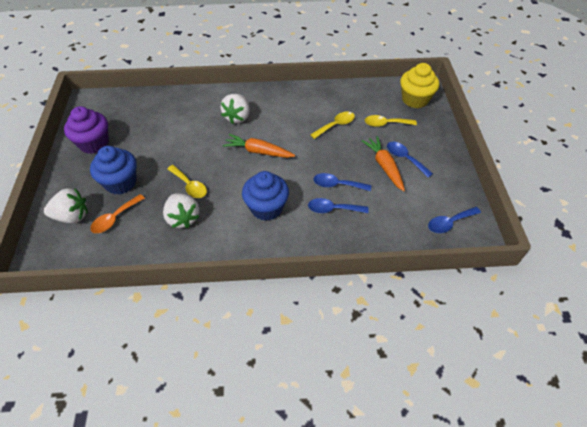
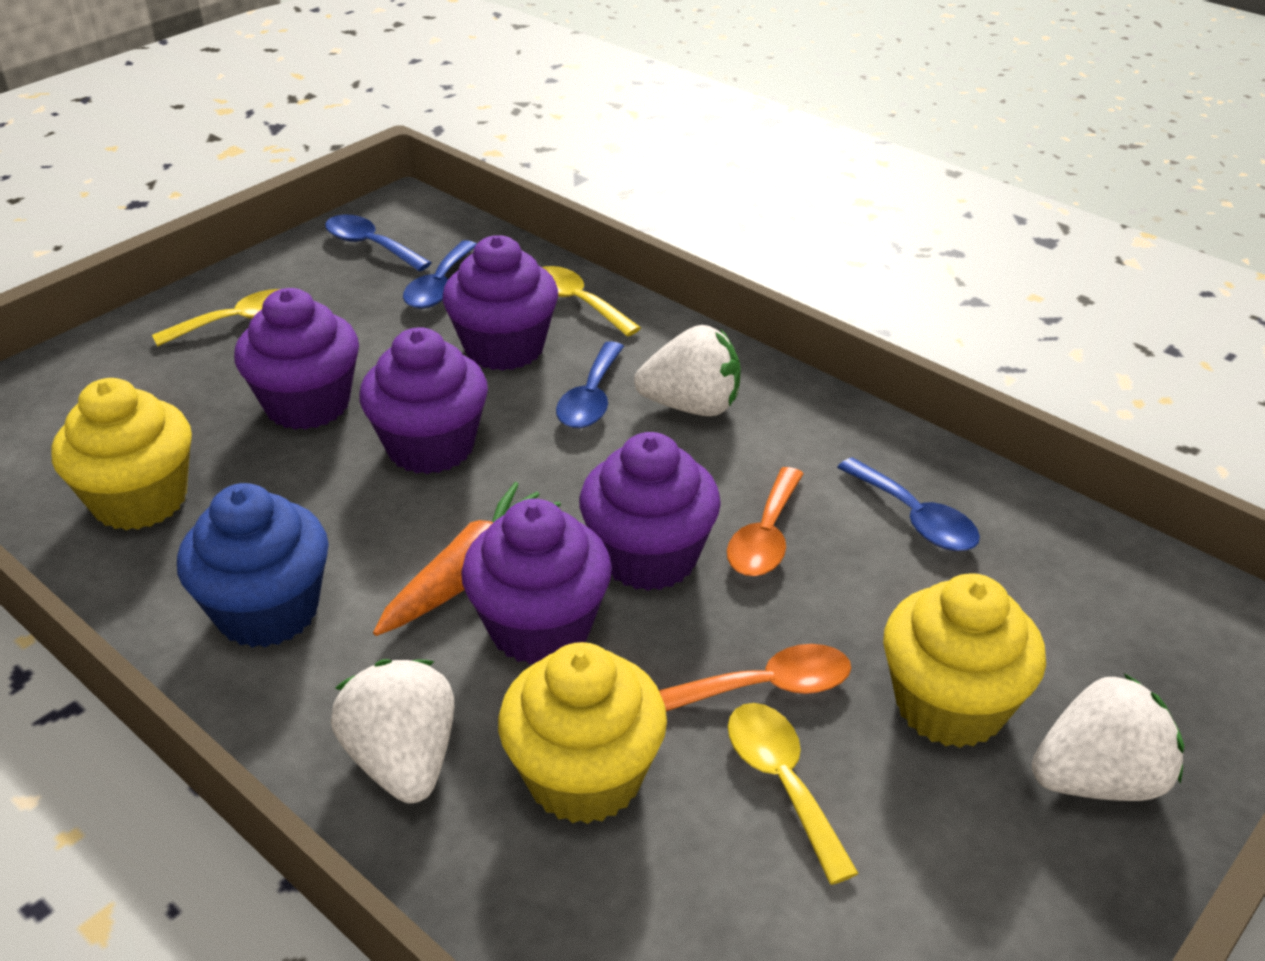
blue cupcake: 2 -> 1
orange carrot: 2 -> 1
orange spoon: 1 -> 2
purple cupcake: 1 -> 5
yellow cupcake: 1 -> 3

